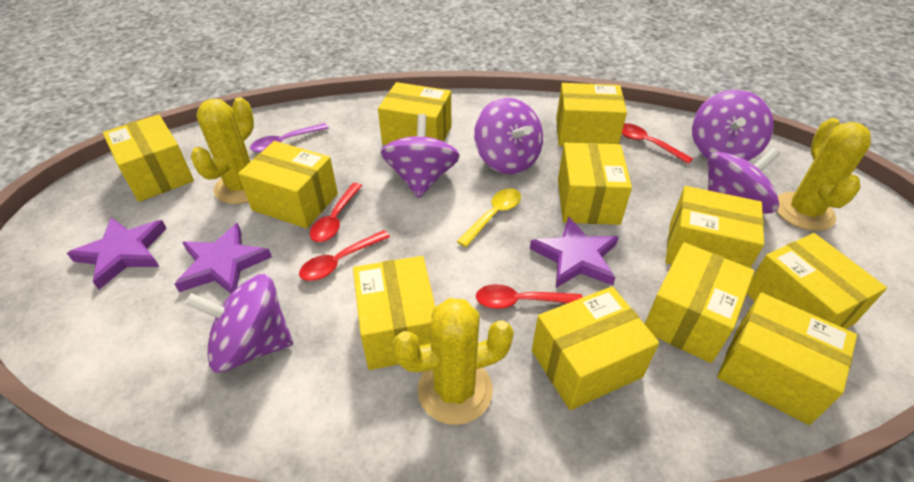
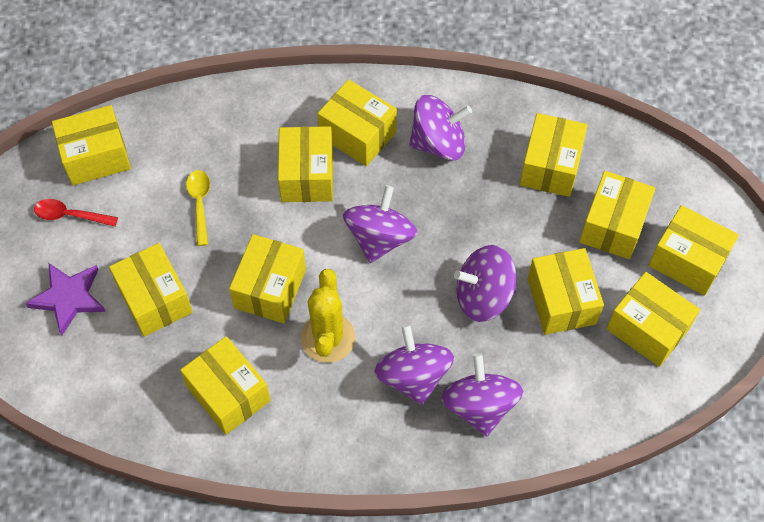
purple spoon: 1 -> 0
purple star: 3 -> 1
red spoon: 4 -> 1
yellow cactus: 3 -> 1

